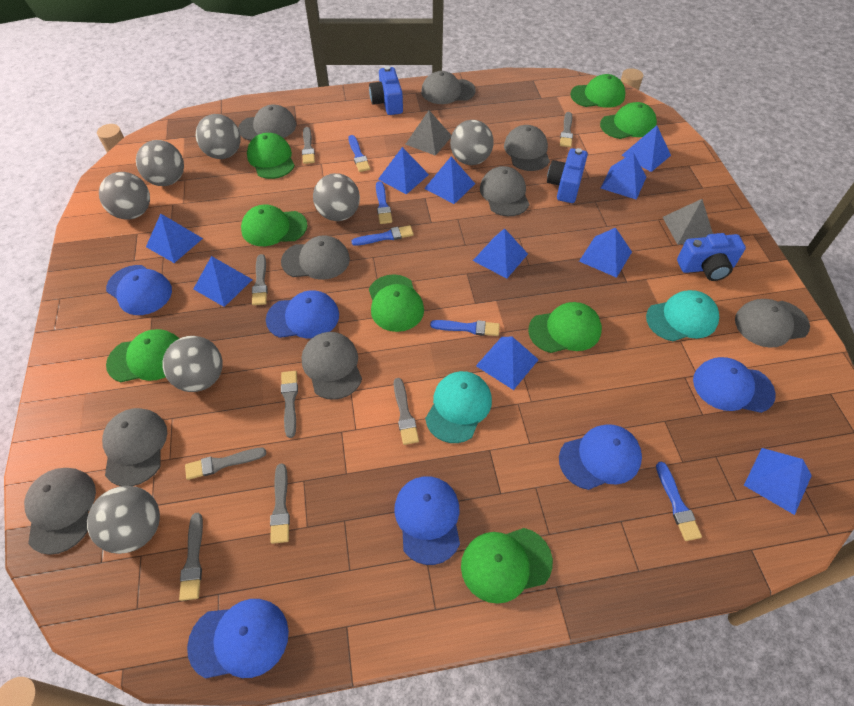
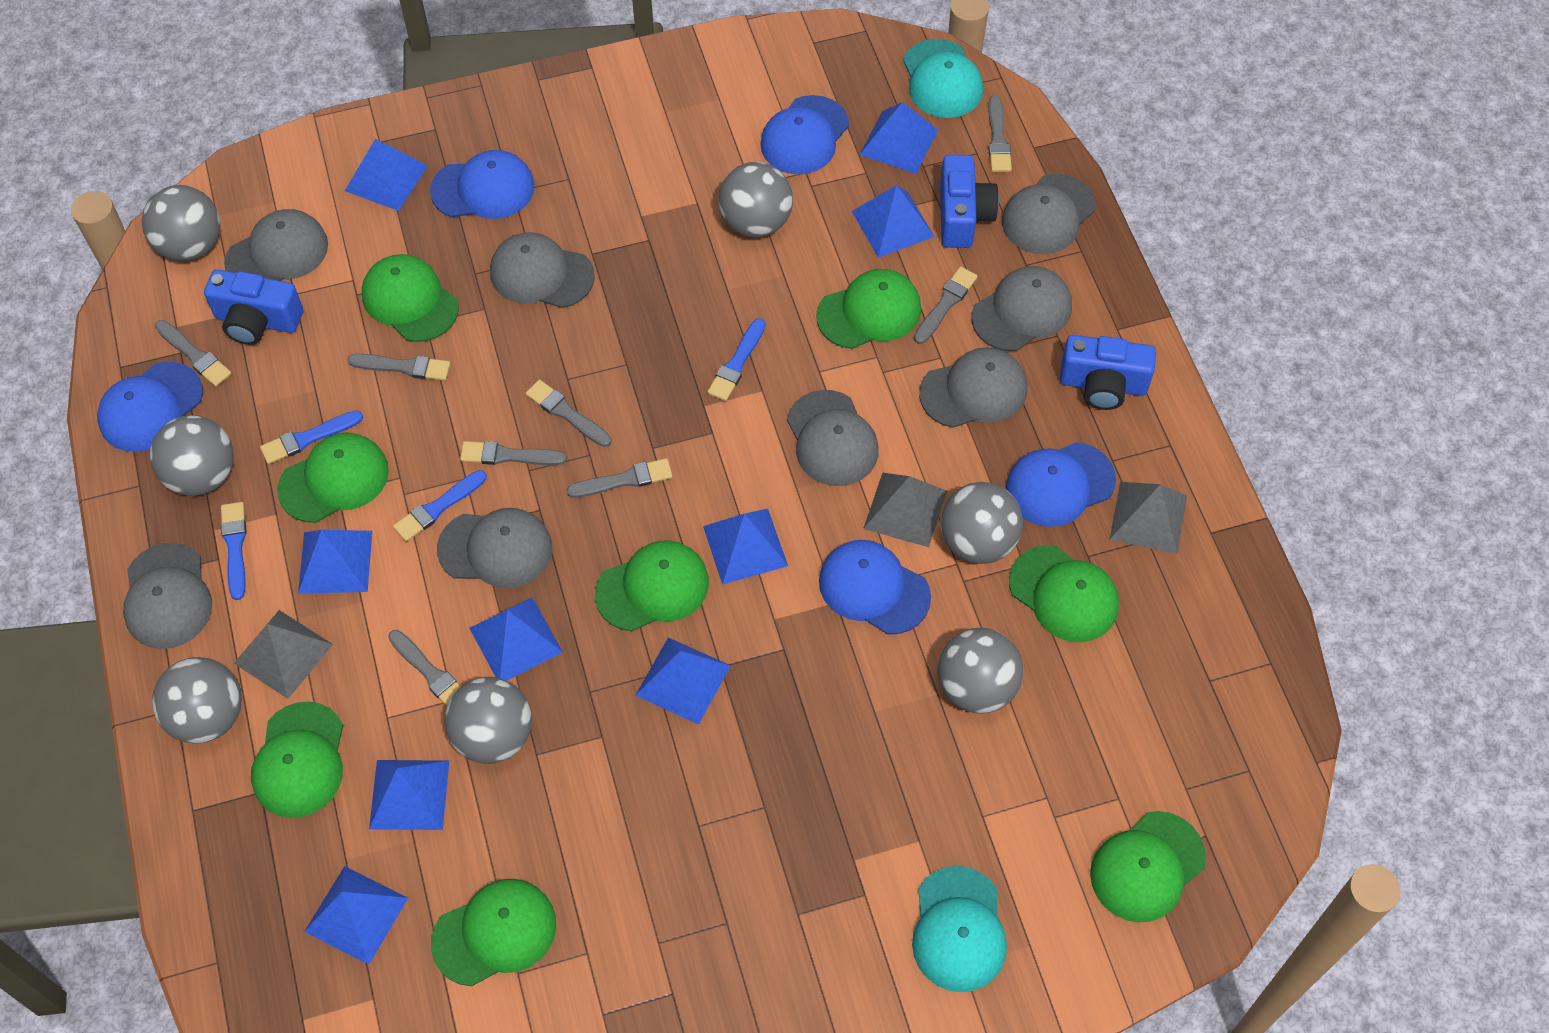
blue brush: 5 -> 4
blue cap: 6 -> 5
blue pyramid: 10 -> 9
grey cap: 9 -> 8
grey pyramid: 2 -> 3

